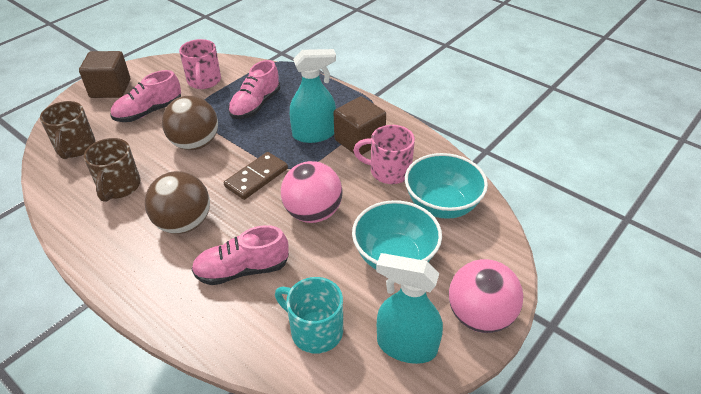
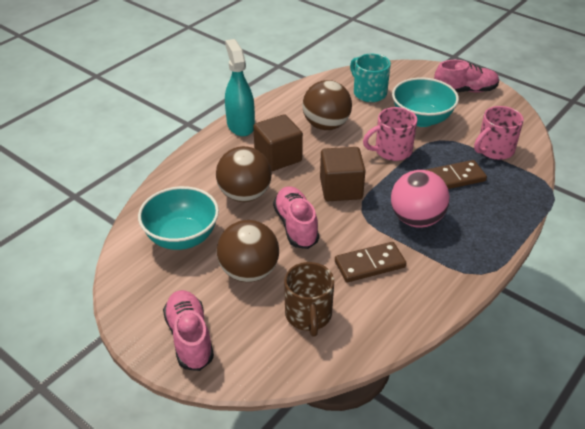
brown ball: 2 -> 3
brown domino: 1 -> 2
brown mug: 2 -> 1
pink ball: 2 -> 1
turquoise spray bottle: 2 -> 1

